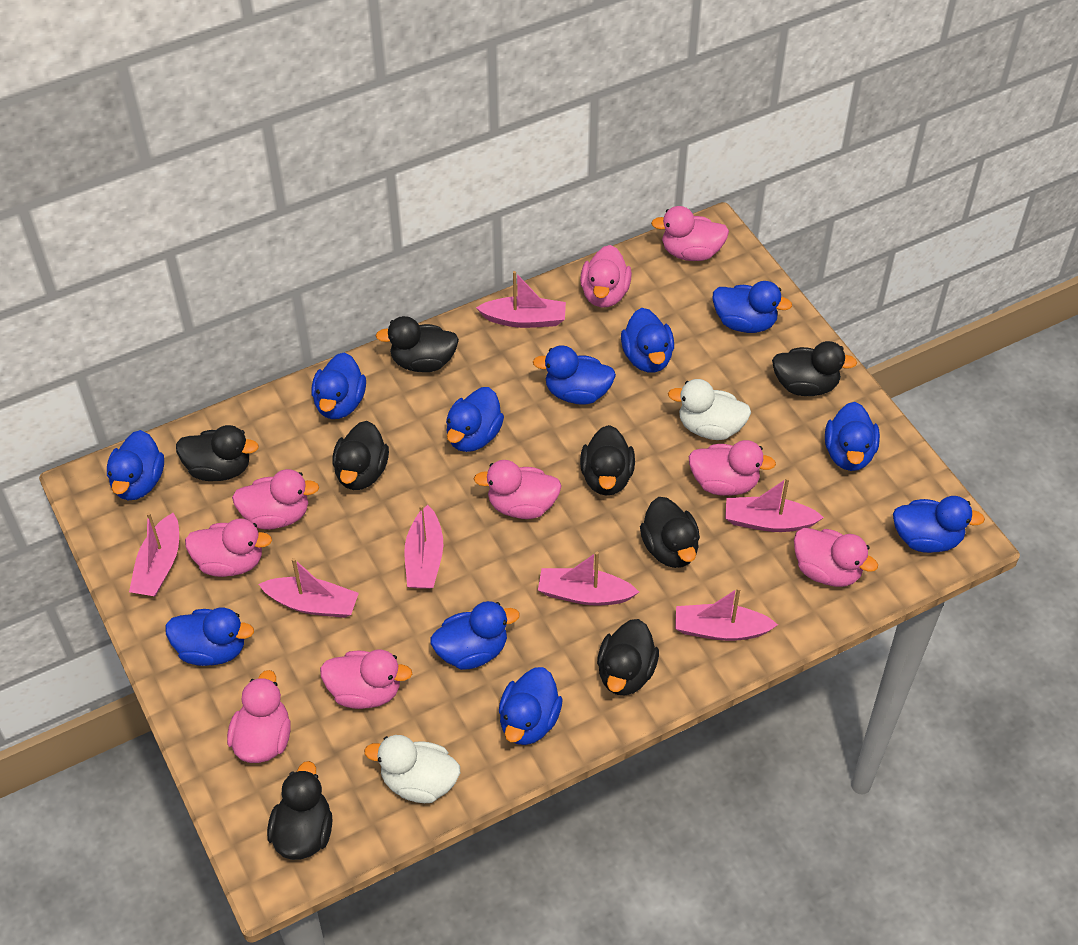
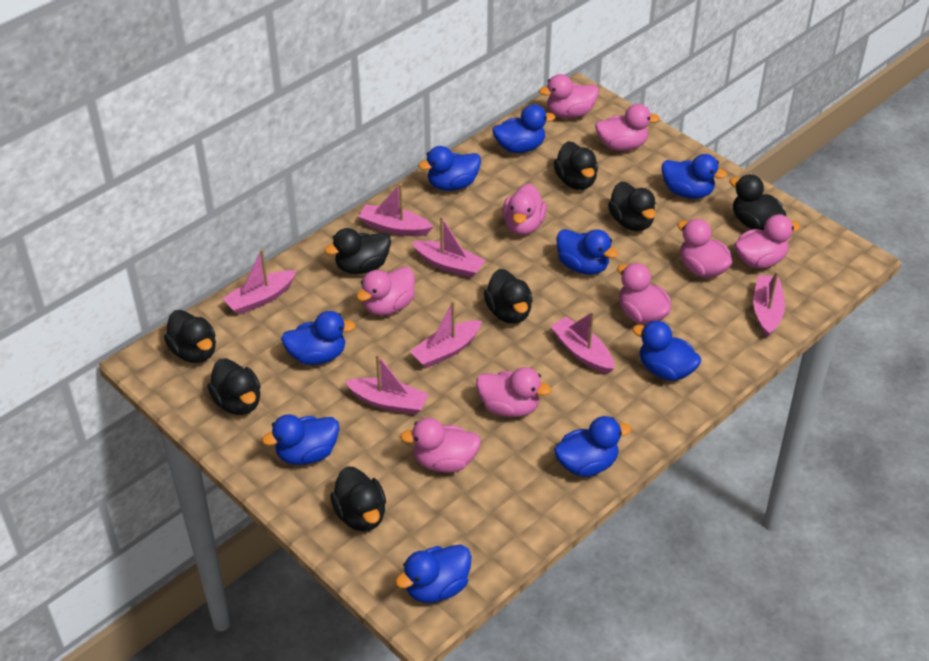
blue duck: 11 -> 9
white duck: 2 -> 0

